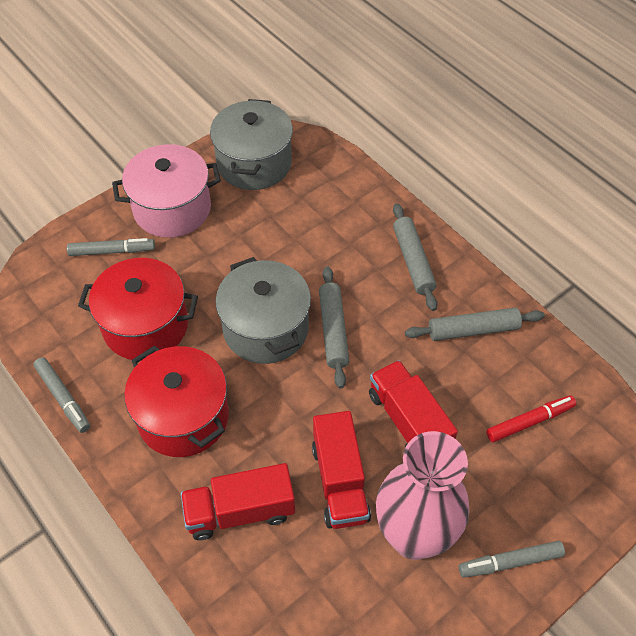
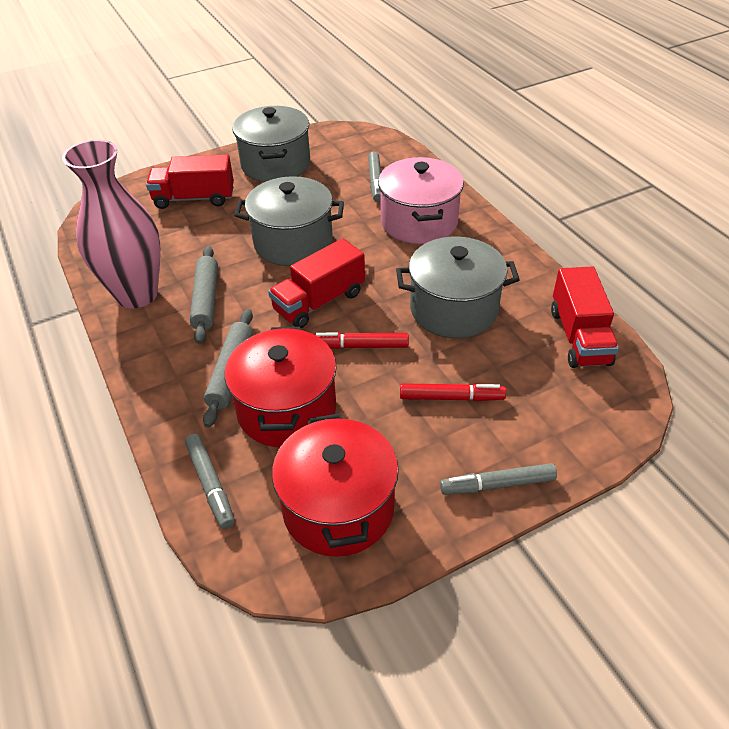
grey pot: 2 -> 3
grey rolling pin: 3 -> 2
red marker: 1 -> 2

